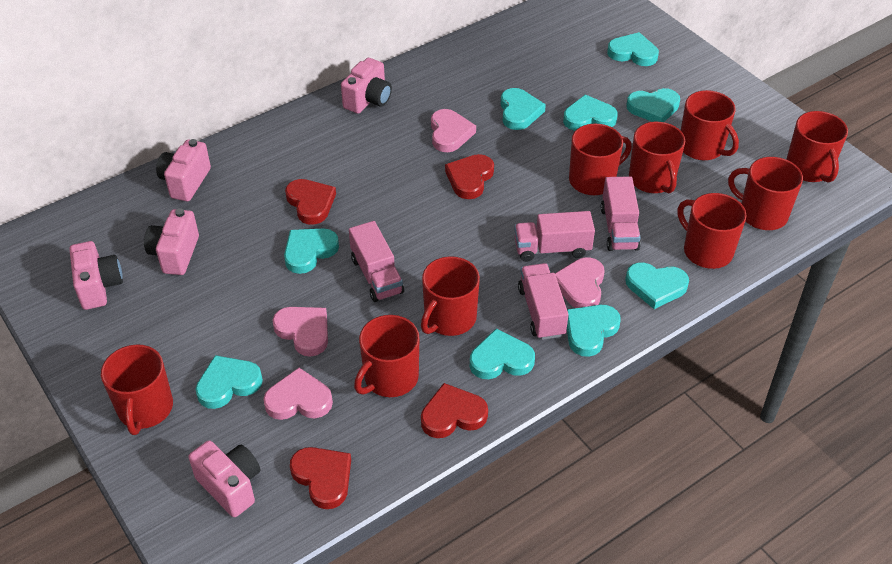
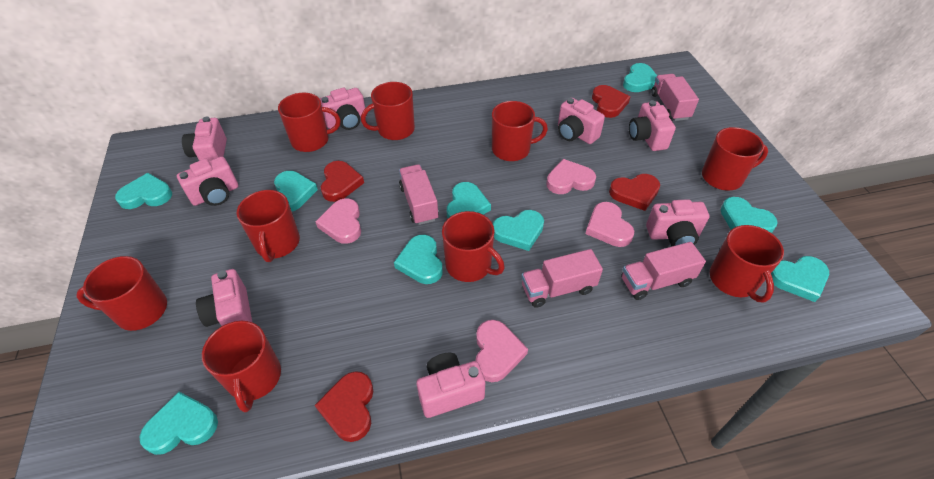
pink camera: 5 -> 8

